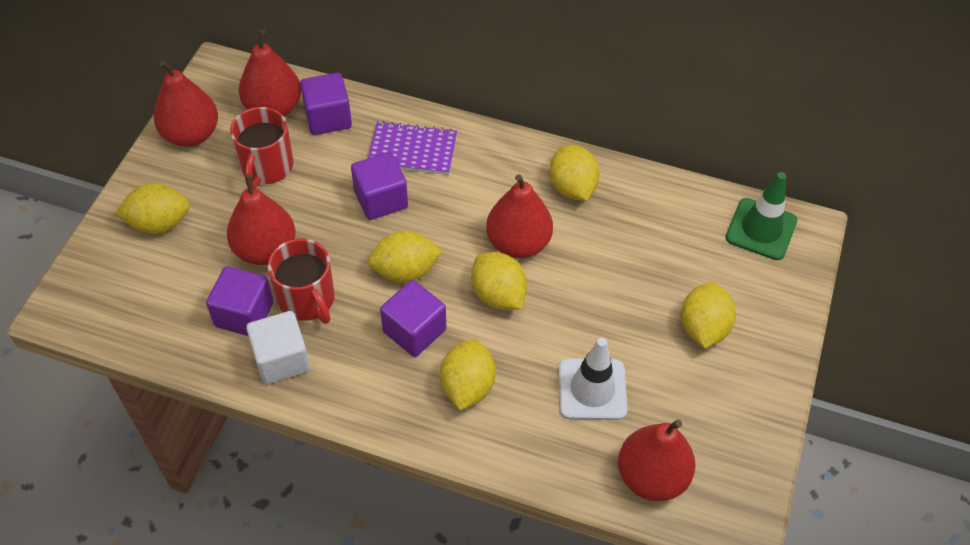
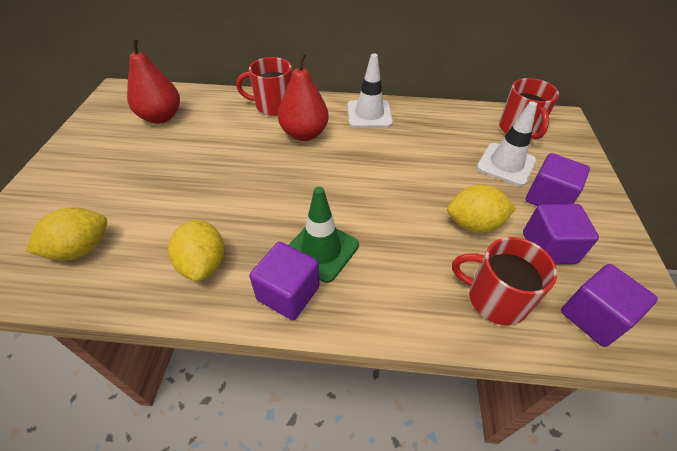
purple notebook: 1 -> 0
red mug: 2 -> 3
red pear: 5 -> 2
white cube: 1 -> 0
white traffic cone: 1 -> 2
yellow lemon: 6 -> 3

